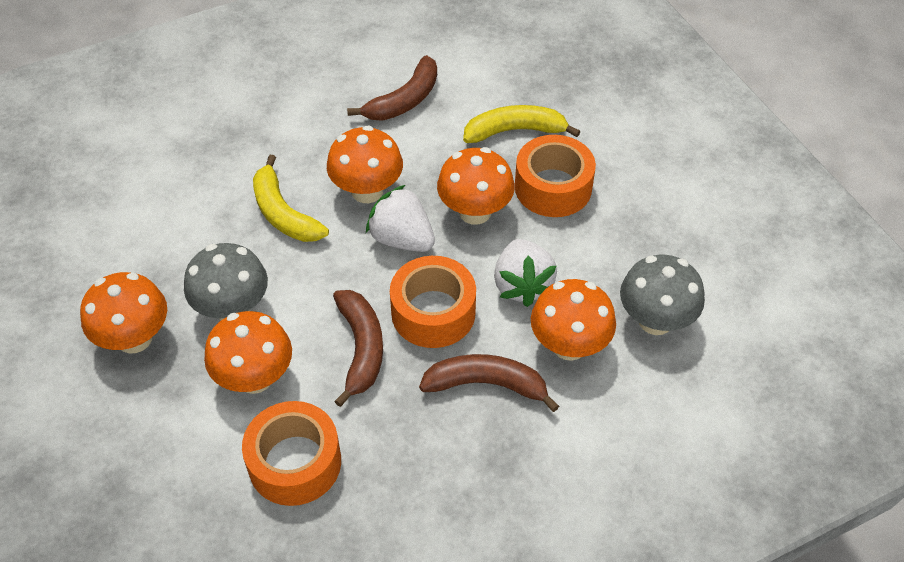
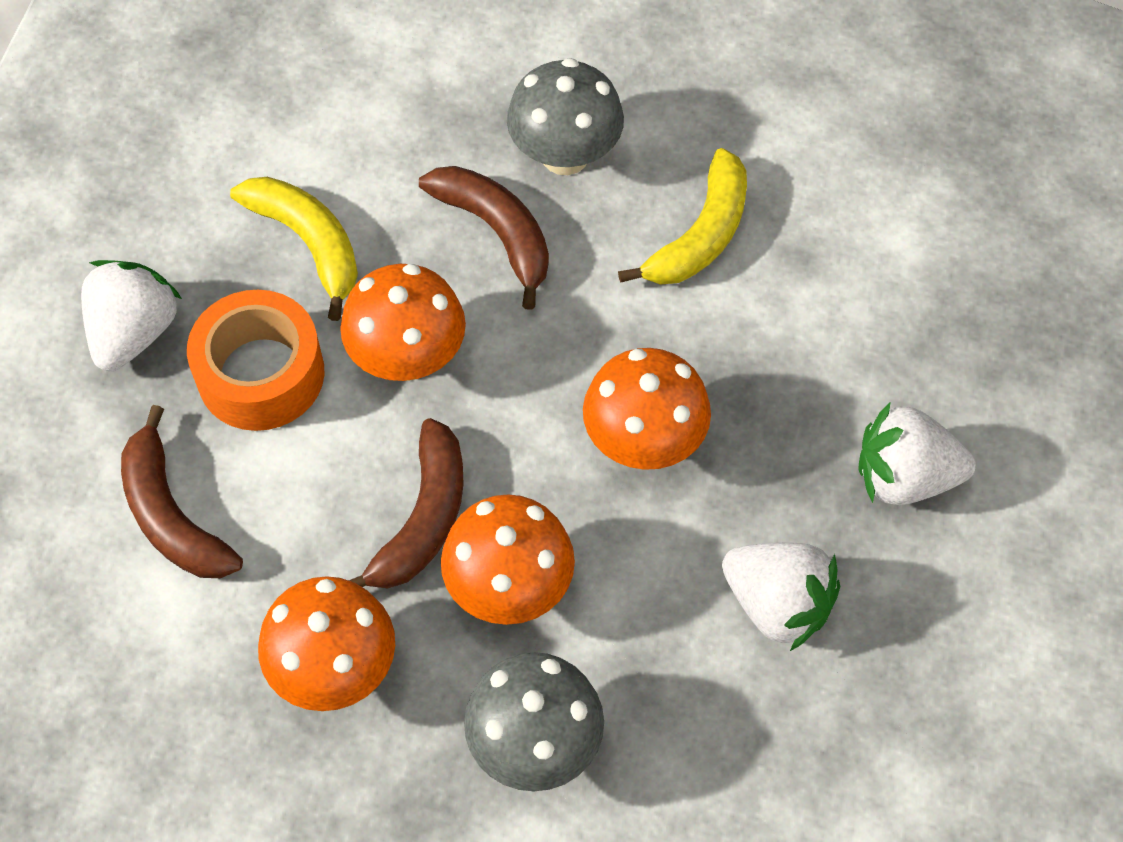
orange mushroom: 5 -> 4
orange tape: 3 -> 1
white strawberry: 2 -> 3

